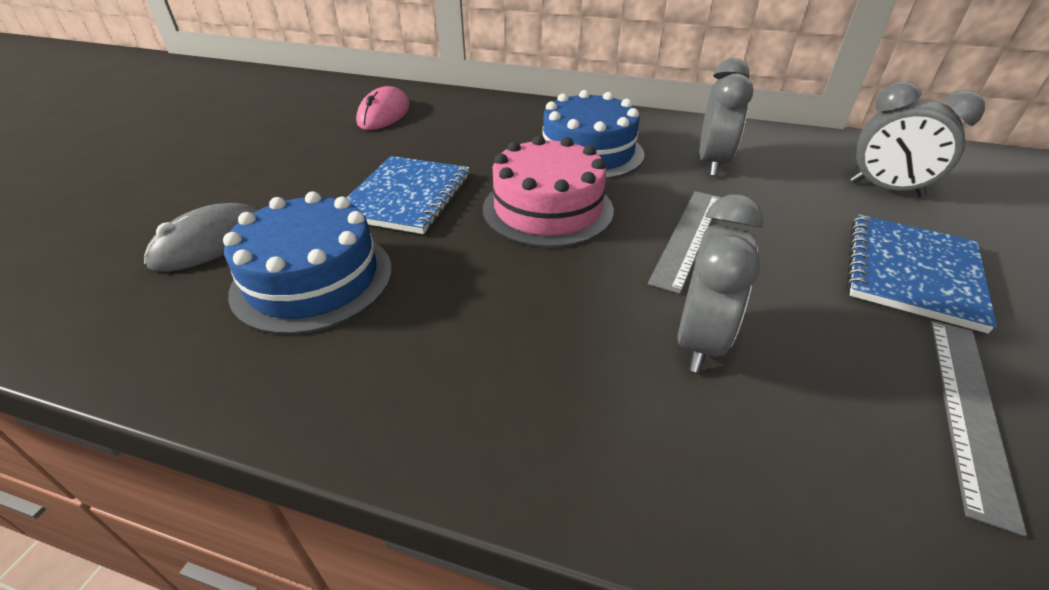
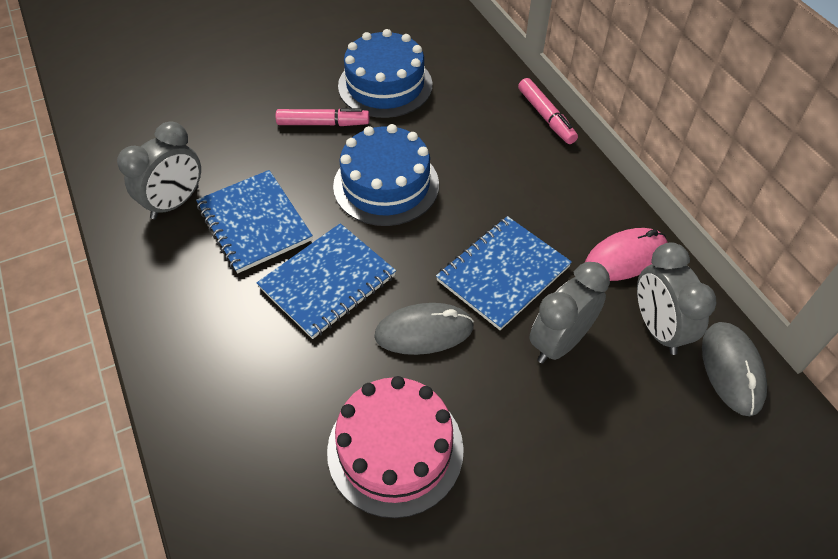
blue notebook: 2 -> 3
grey mouse: 1 -> 2
grey ruler: 2 -> 0
pink marker: 0 -> 2

